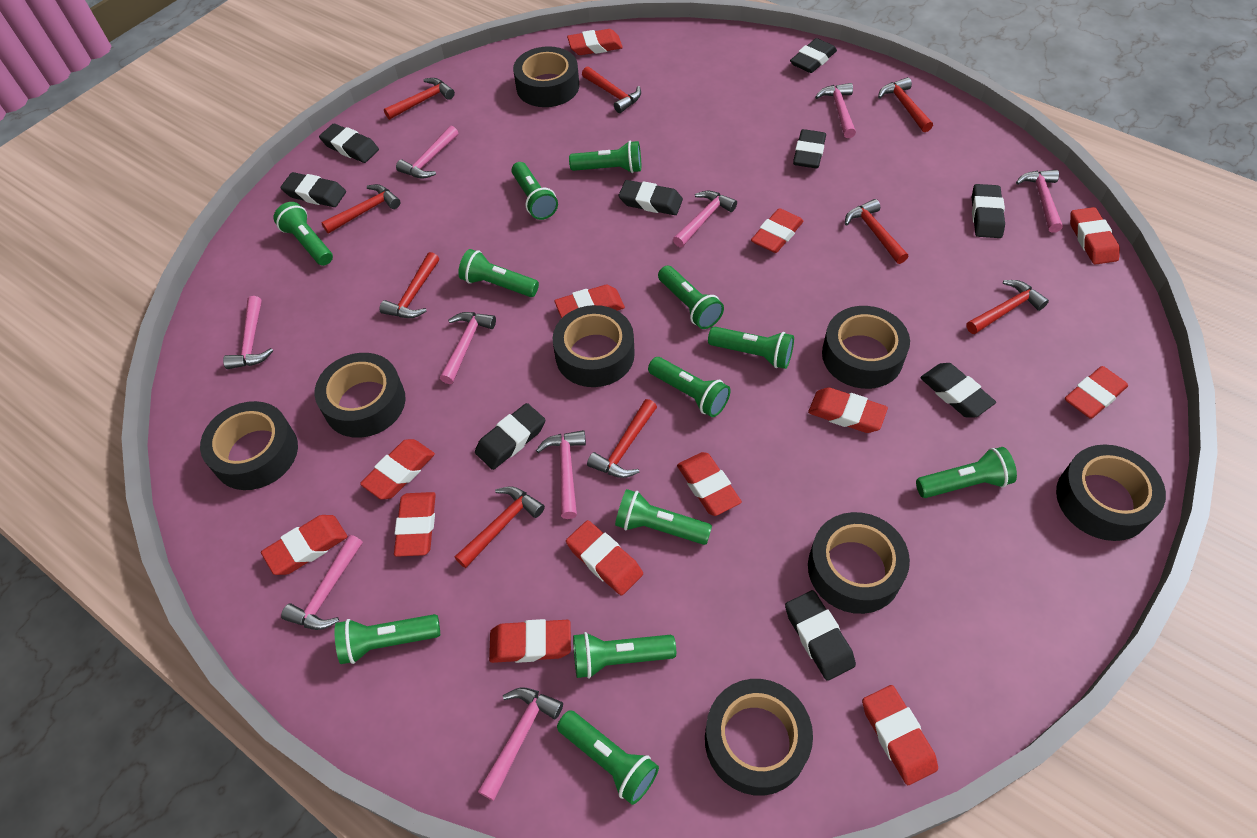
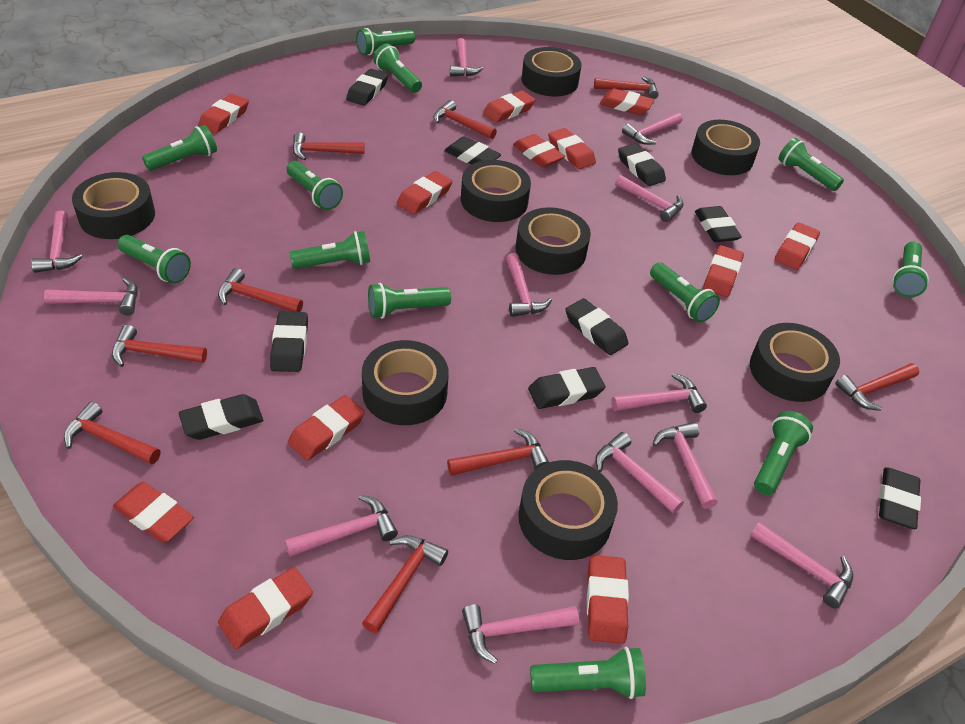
pink hammer: 9 -> 12
red eraser: 13 -> 12

